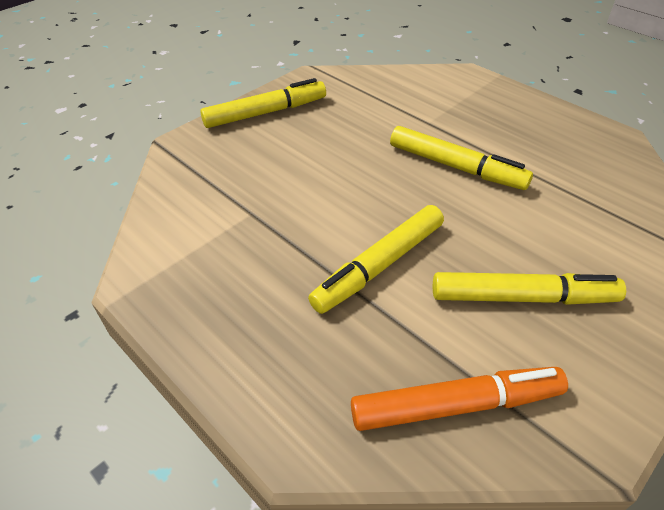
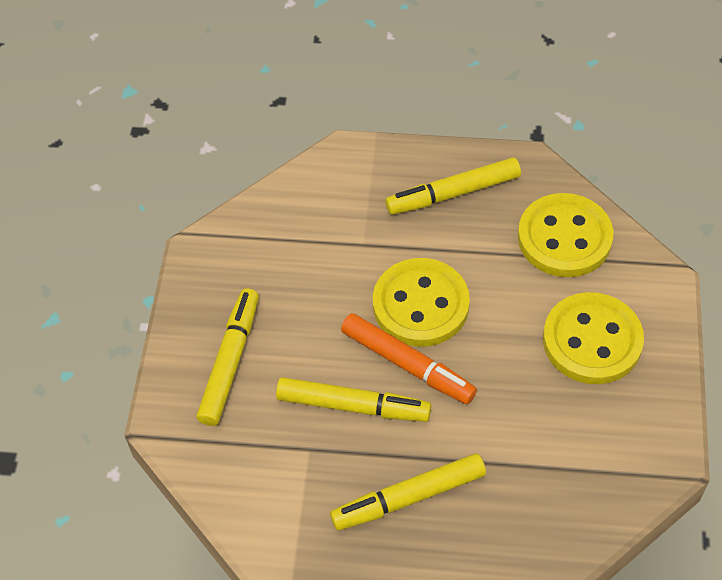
yellow button: 0 -> 3

